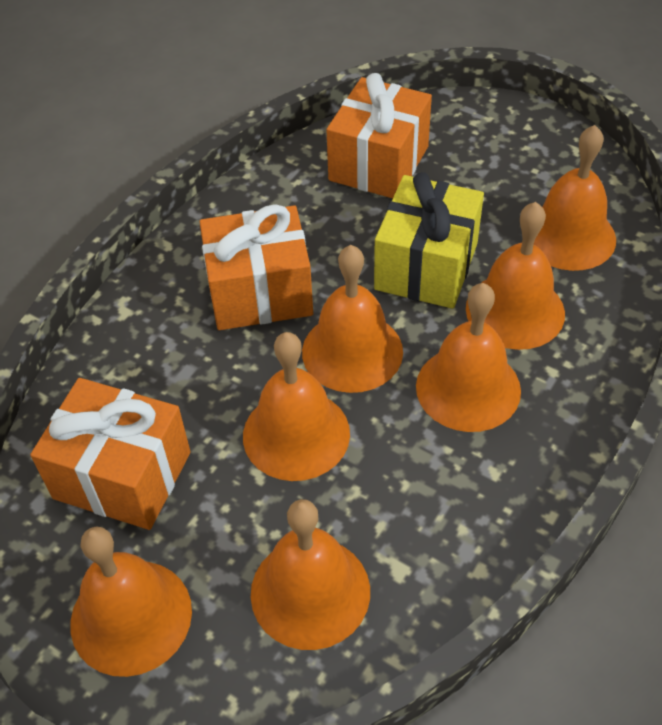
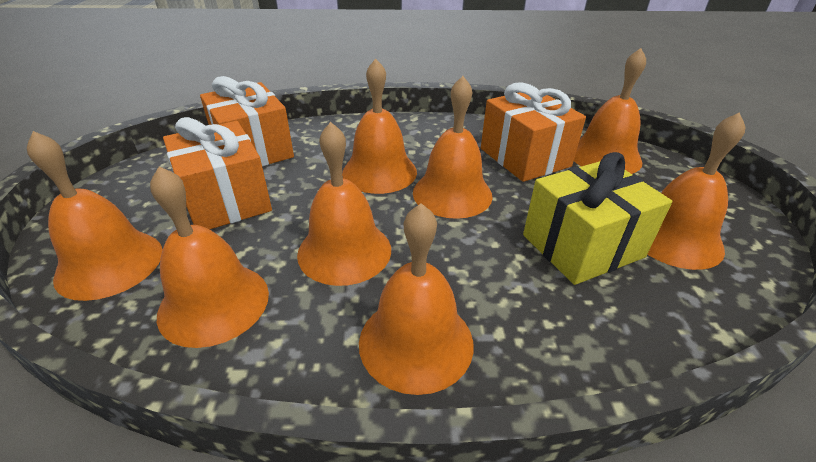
orange bell: 7 -> 8

